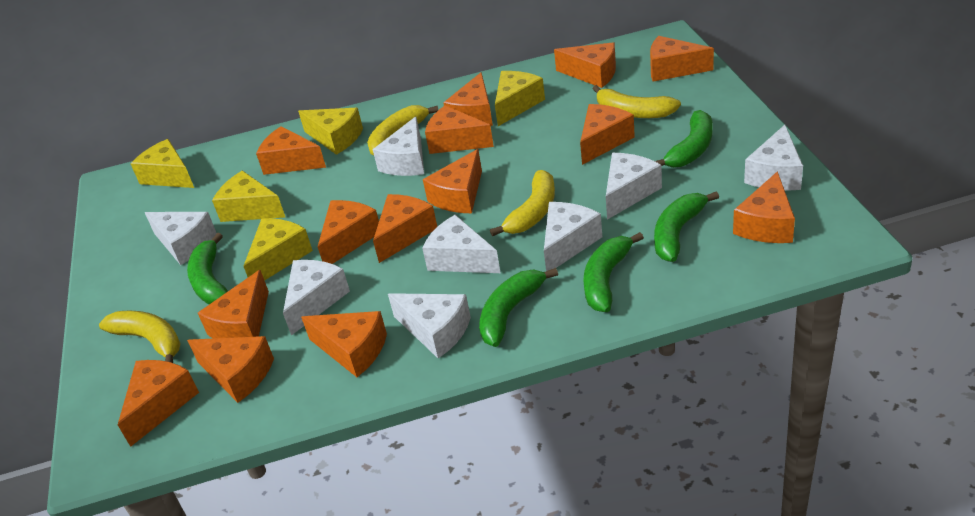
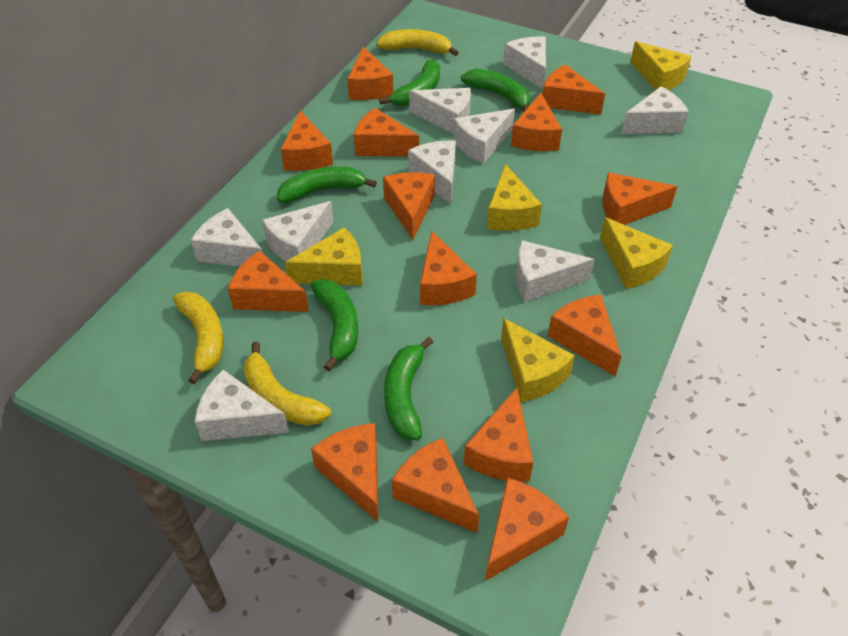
white cheese: 8 -> 9
yellow banana: 4 -> 3

